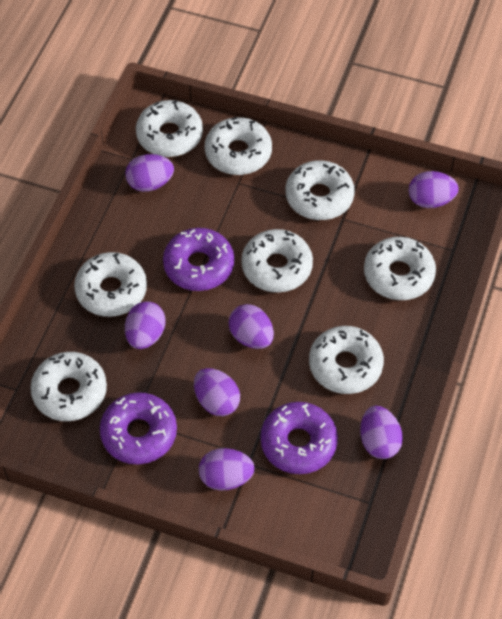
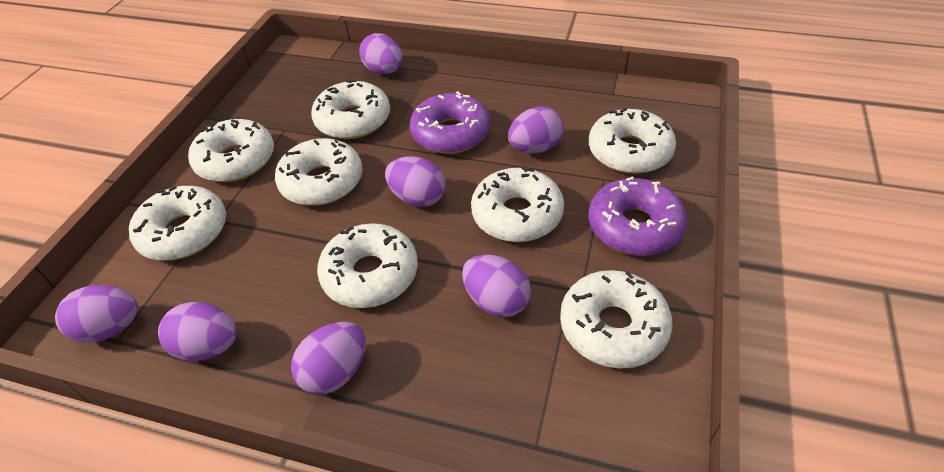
purple donut: 3 -> 2

